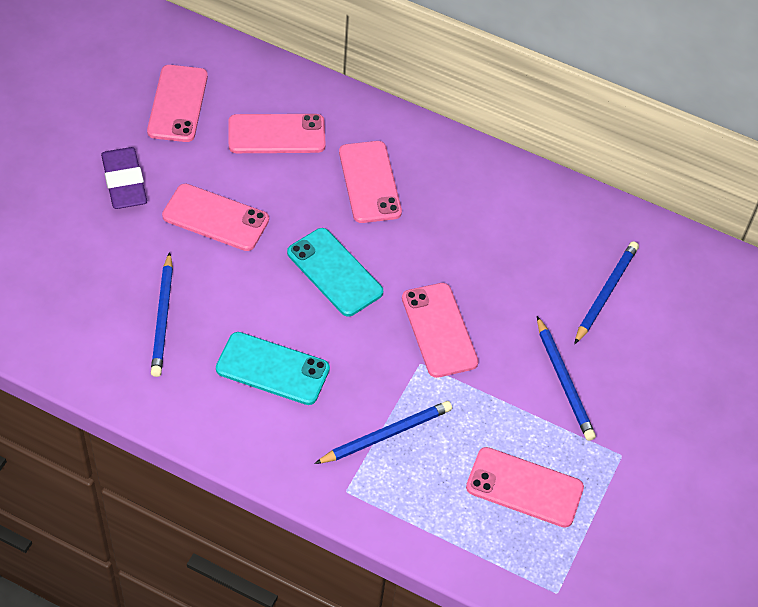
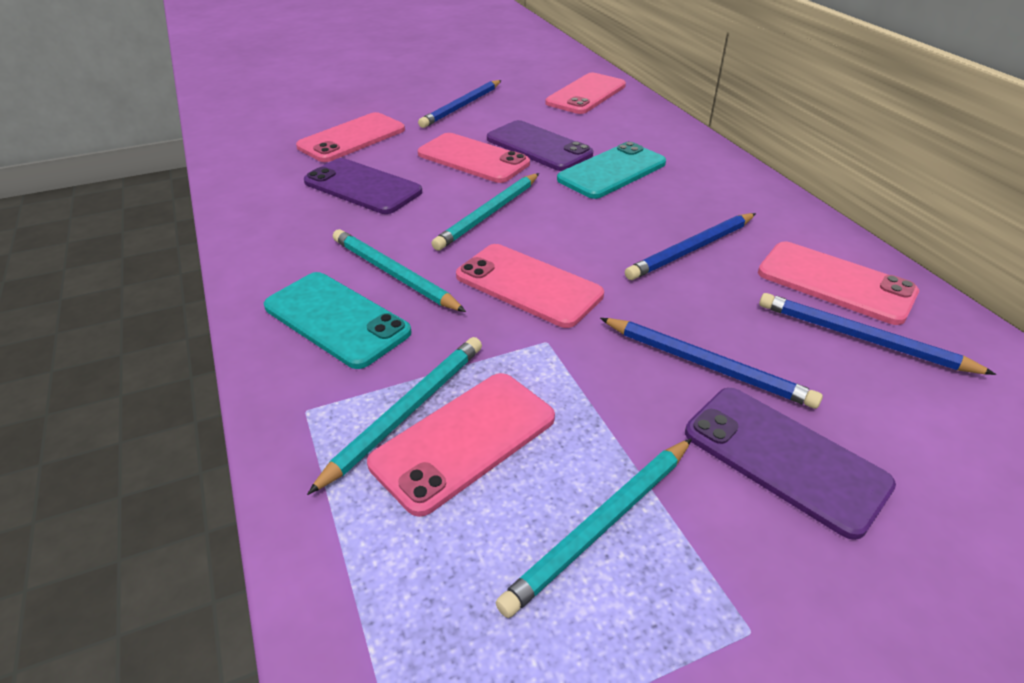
purple eraser: 1 -> 0
purple phone: 0 -> 3
turquoise pencil: 0 -> 4

